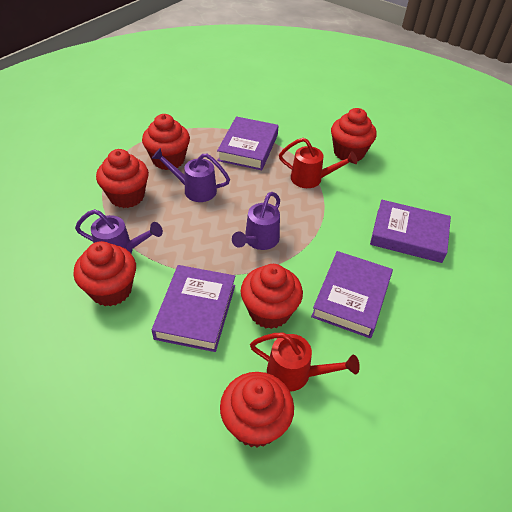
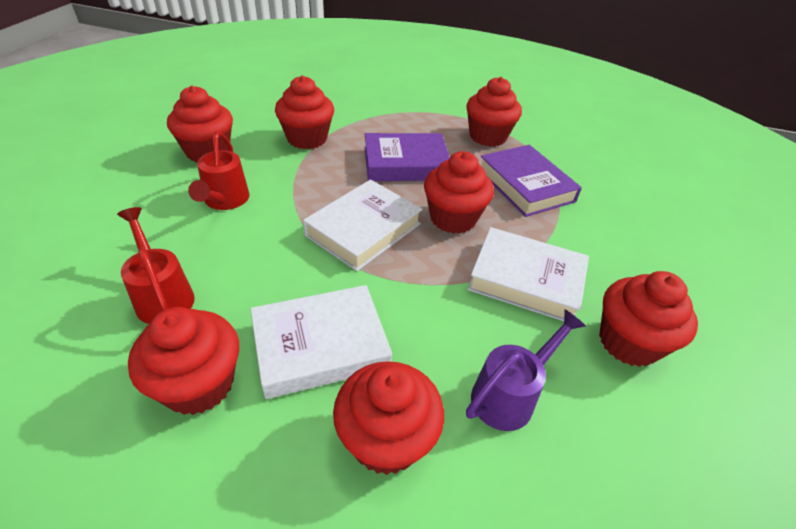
purple book: 4 -> 2
purple watering can: 3 -> 1
red cupcake: 6 -> 7
white book: 0 -> 3

